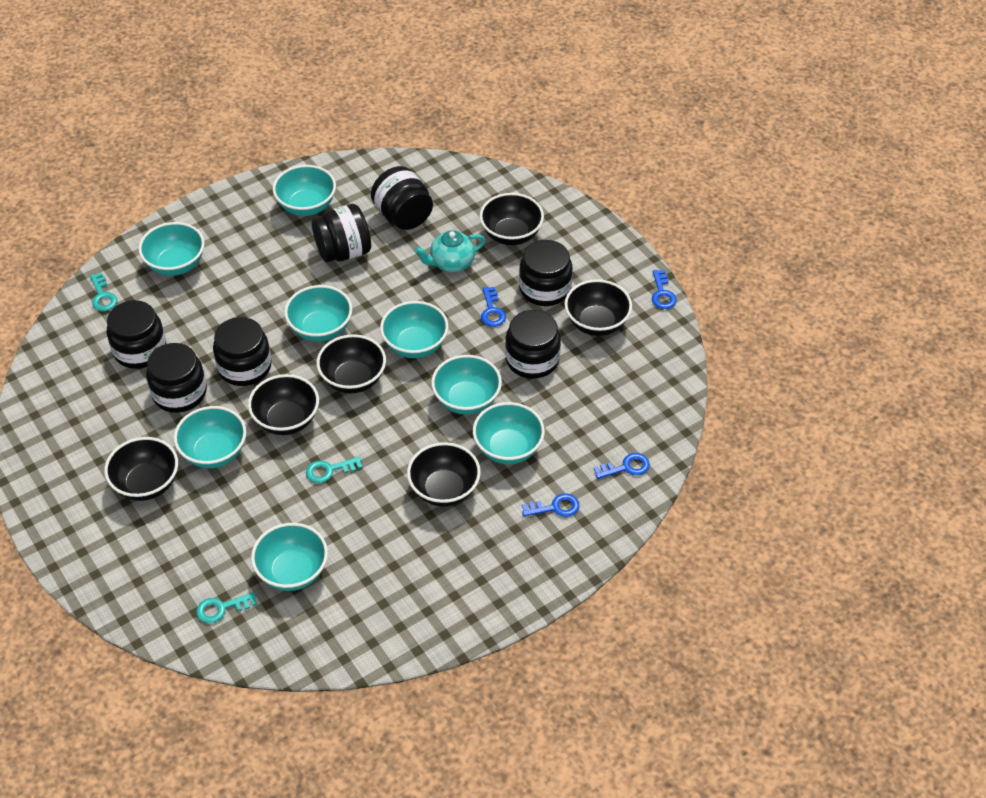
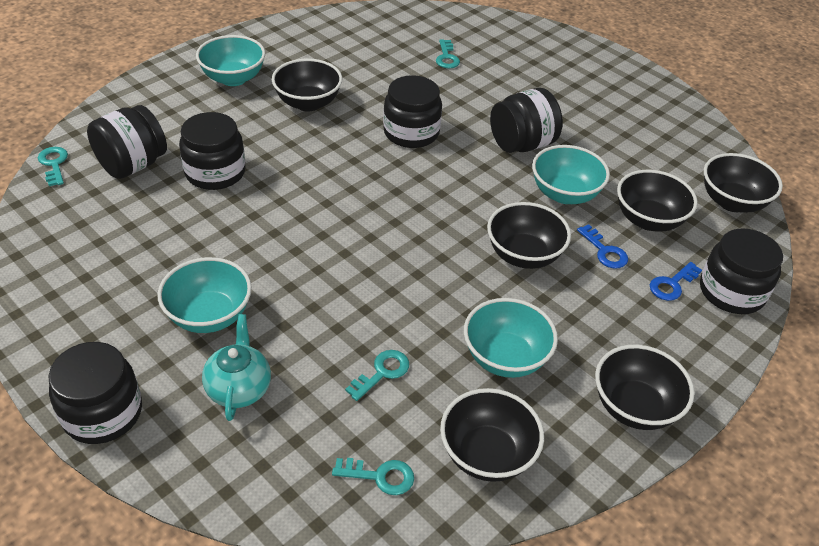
black jar: 7 -> 6
blue key: 4 -> 2
turquoise bowl: 8 -> 4
turquoise key: 3 -> 4

